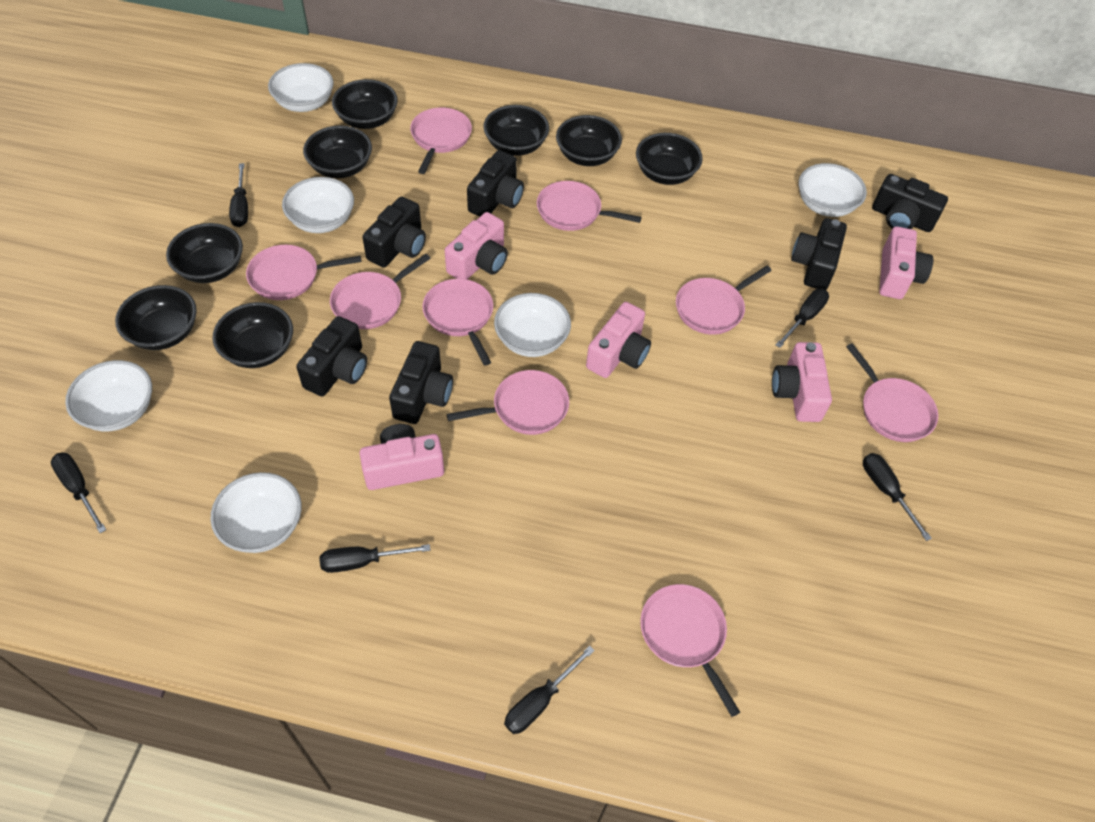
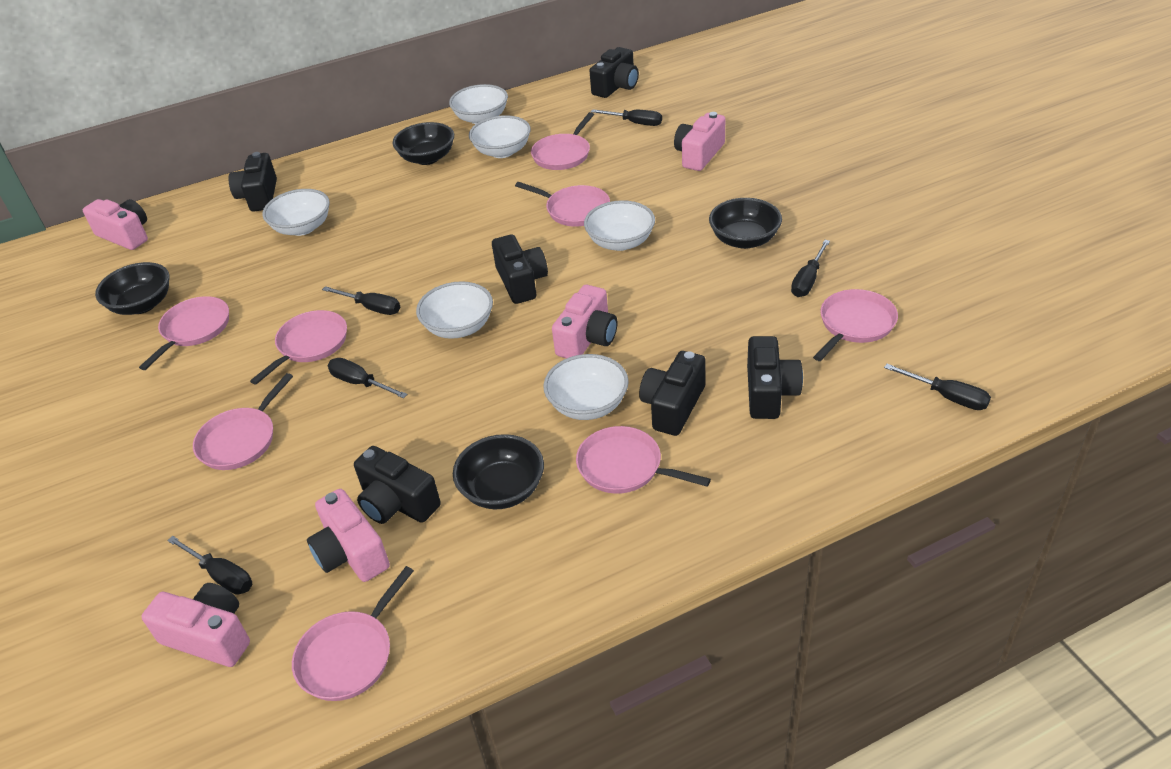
black bowl: 8 -> 4
pink pan: 9 -> 8

